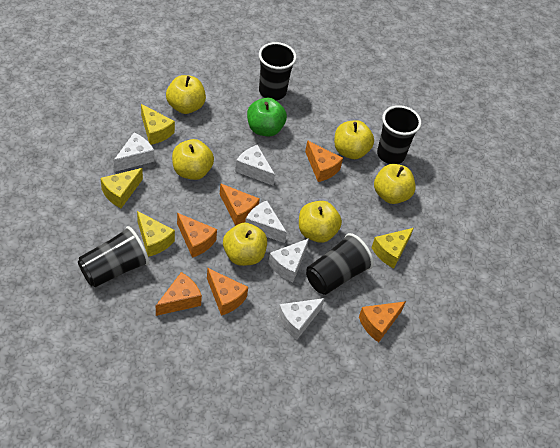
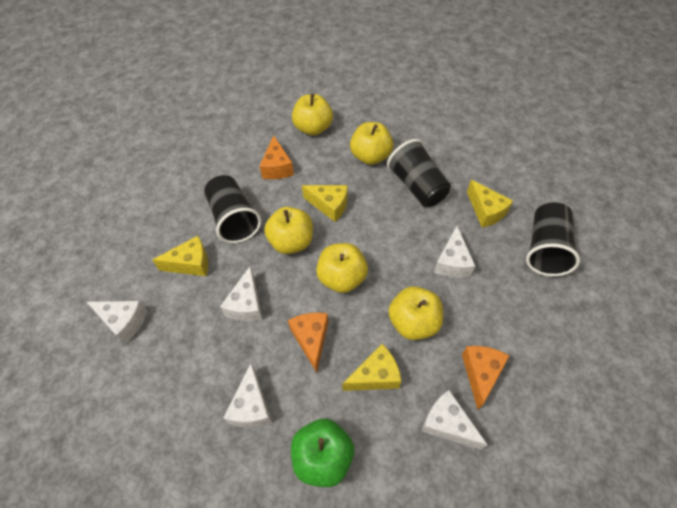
black cup: 4 -> 3
orange cheese: 6 -> 3
yellow apple: 6 -> 5

